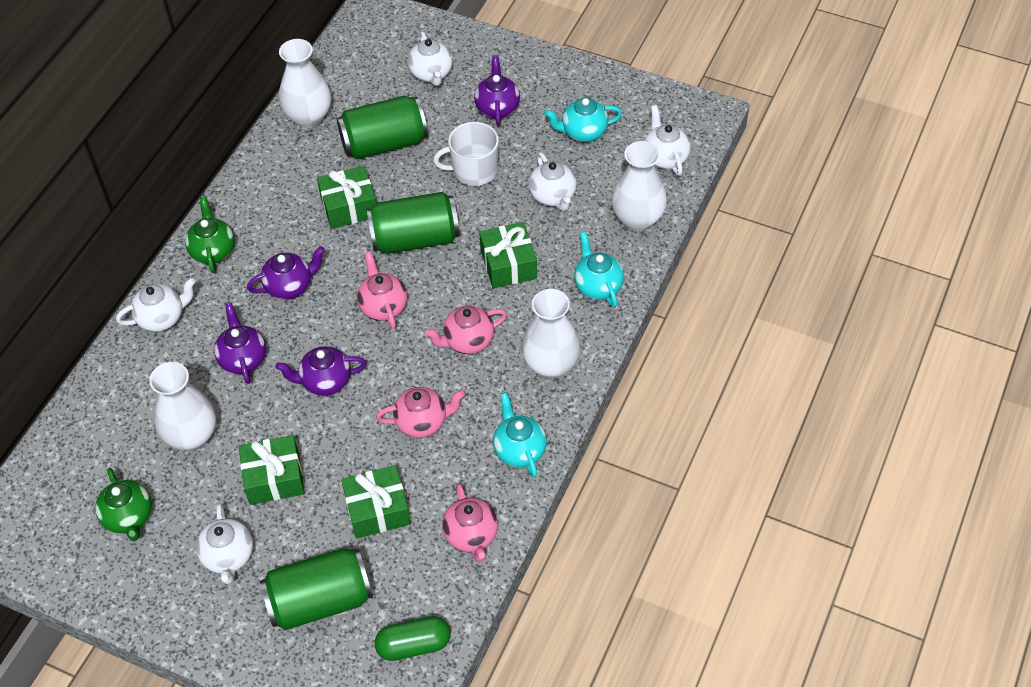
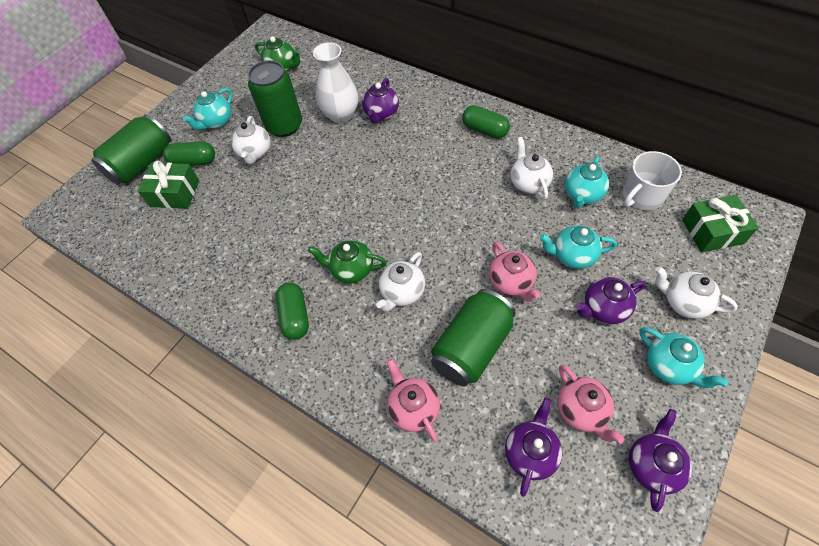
green capsule: 1 -> 3
green gift: 4 -> 2
pink teapot: 4 -> 3
turquoise teapot: 3 -> 4
white teapot: 5 -> 4
white vase: 4 -> 1

